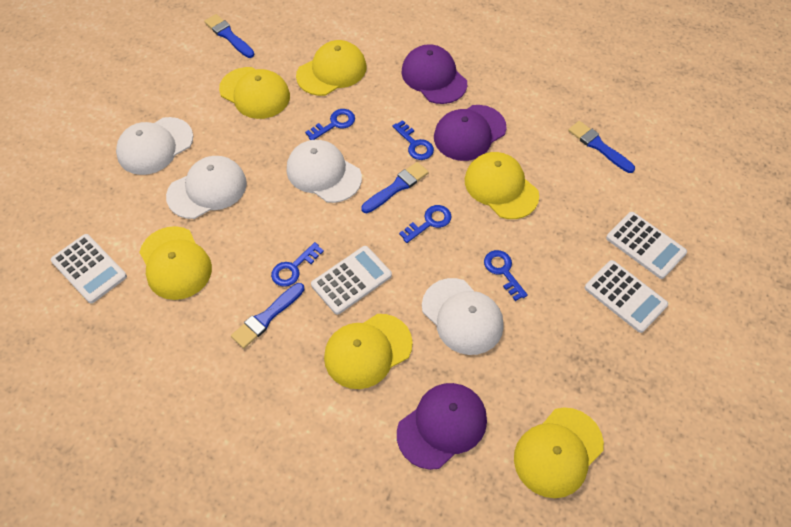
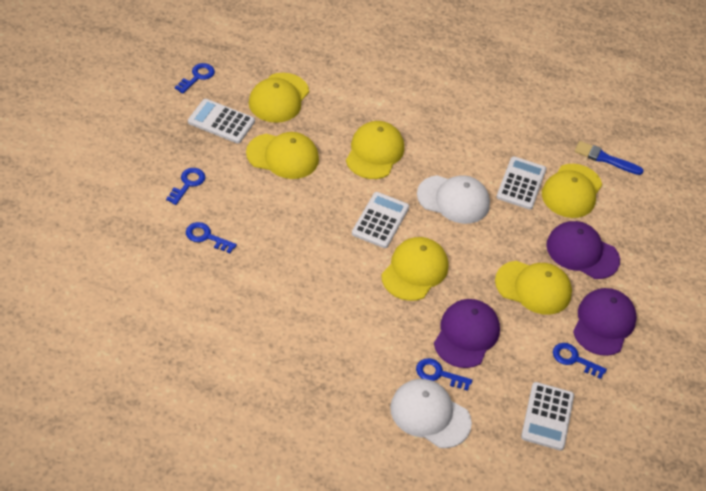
blue brush: 4 -> 1
white cap: 4 -> 2

